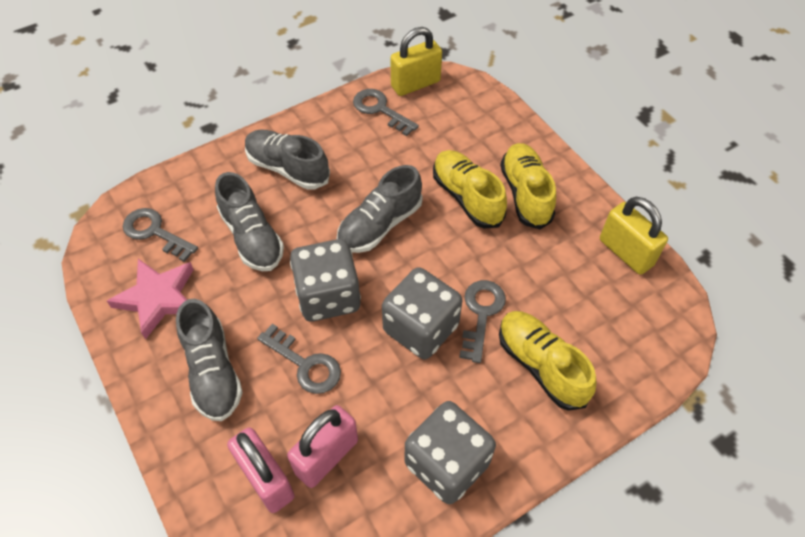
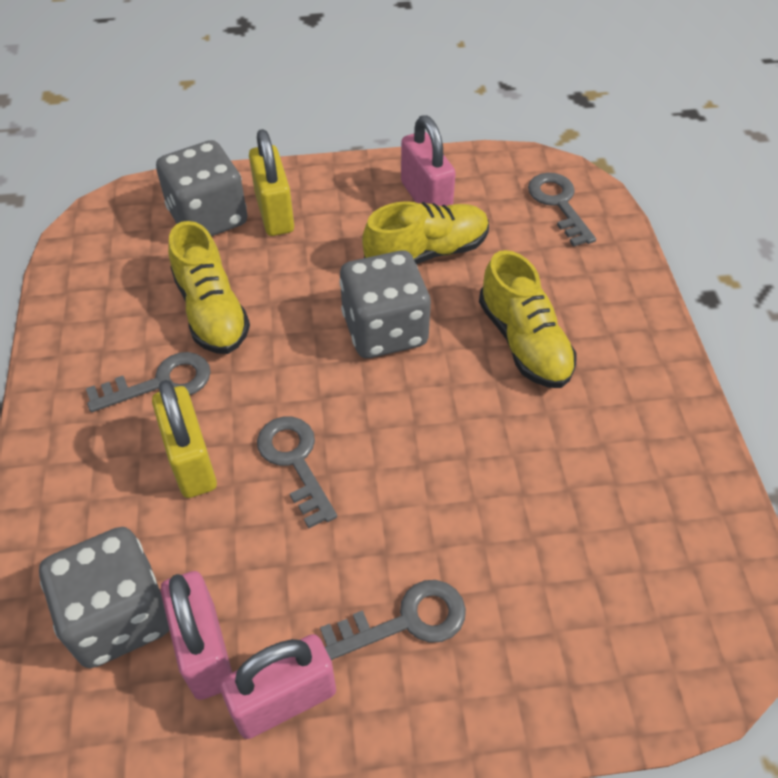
grey shoe: 4 -> 0
pink padlock: 2 -> 3
pink star: 1 -> 0

